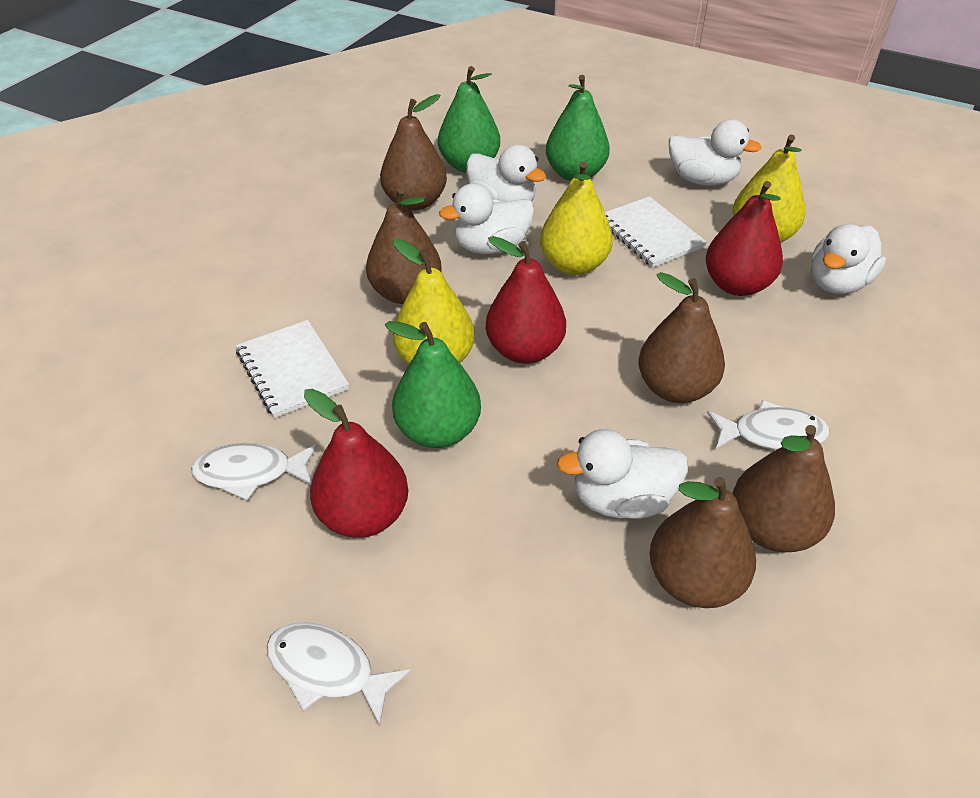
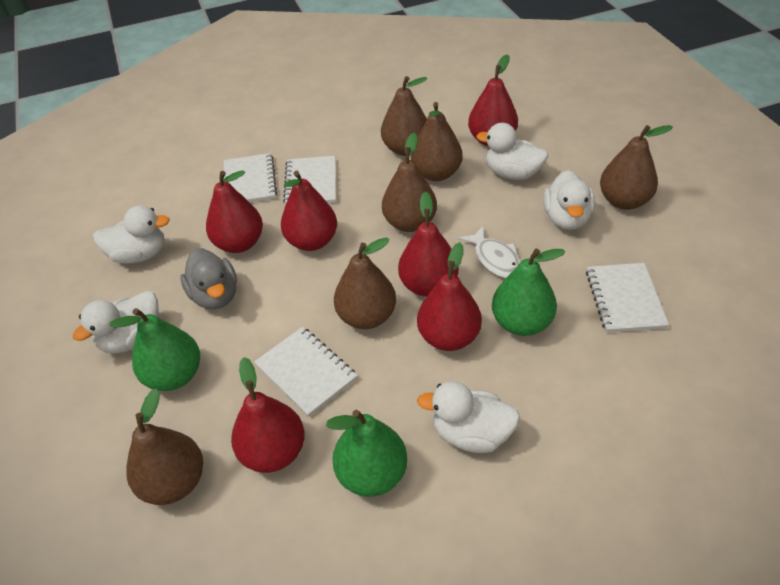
brown pear: 5 -> 6
grey duck: 0 -> 1
red pear: 3 -> 6
white fish: 3 -> 1
white notebook: 2 -> 4
yellow pear: 3 -> 0

